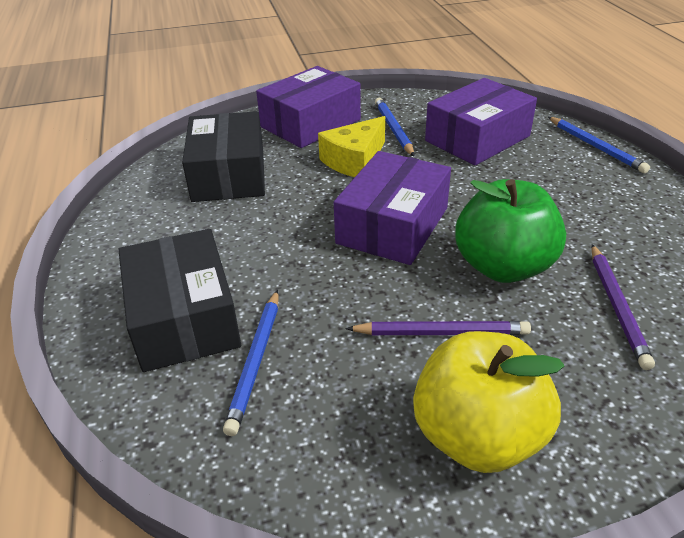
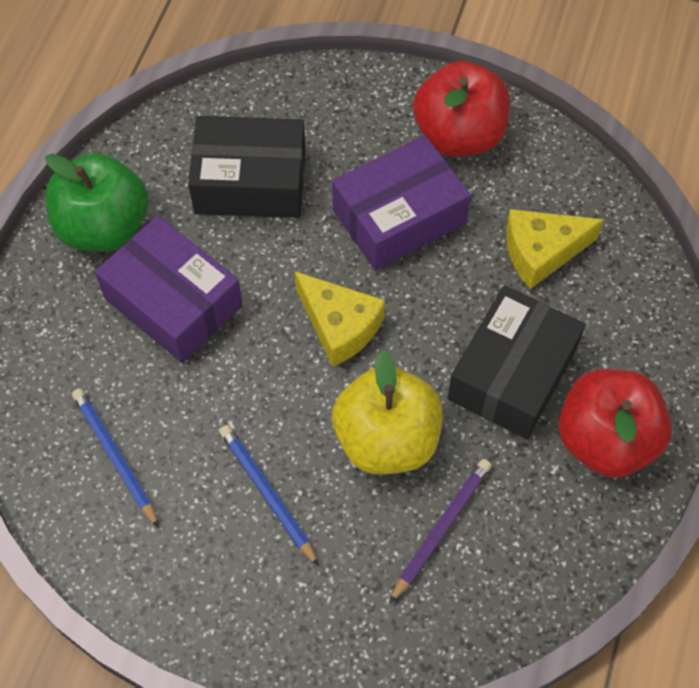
blue pencil: 3 -> 2
purple box: 3 -> 2
purple pencil: 2 -> 1
red apple: 0 -> 2
yellow cheese: 1 -> 2

